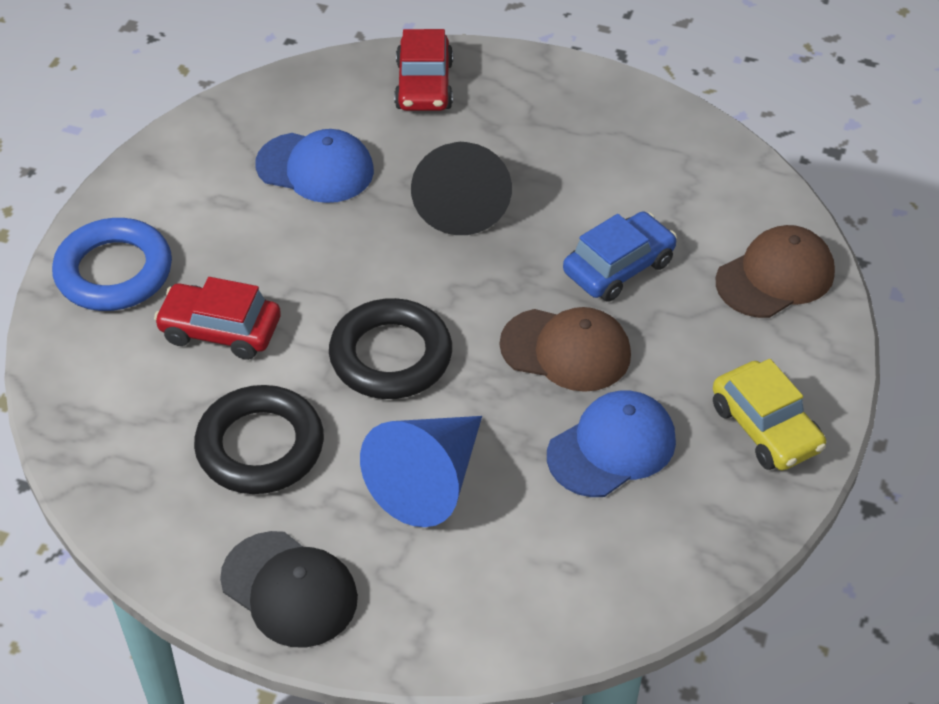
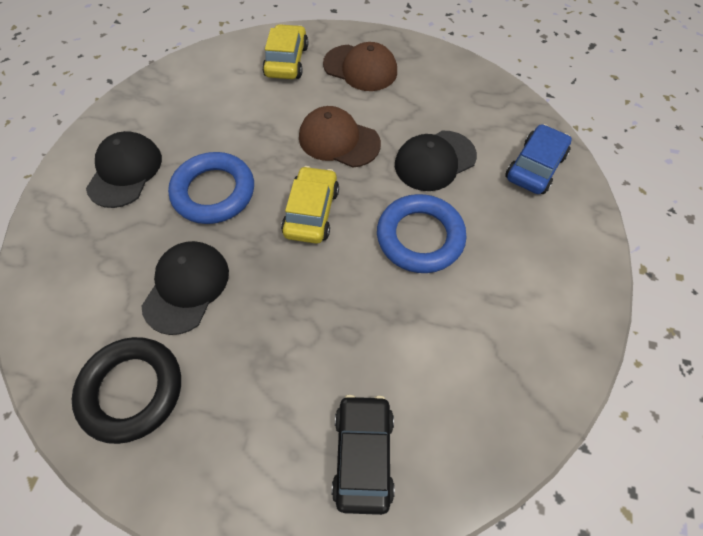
black cap: 1 -> 3
black car: 0 -> 1
black cone: 1 -> 0
black ring: 2 -> 1
blue cap: 2 -> 0
blue cone: 1 -> 0
blue ring: 1 -> 2
red car: 2 -> 0
yellow car: 1 -> 2

